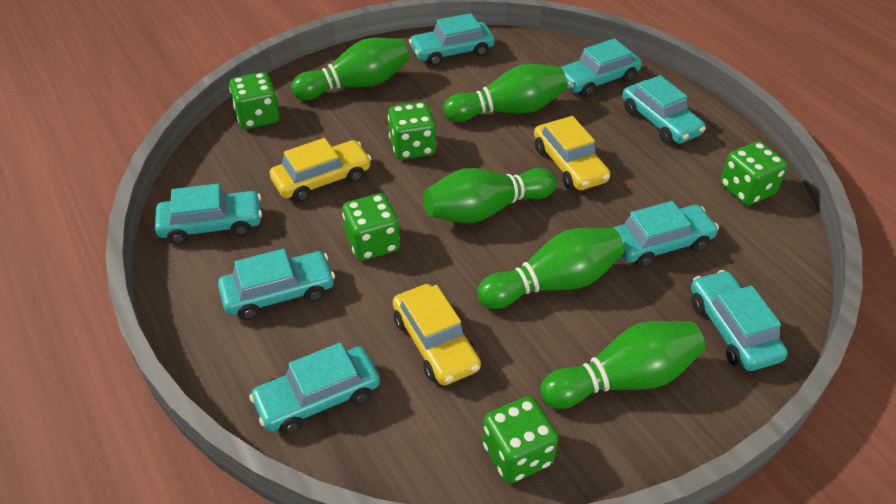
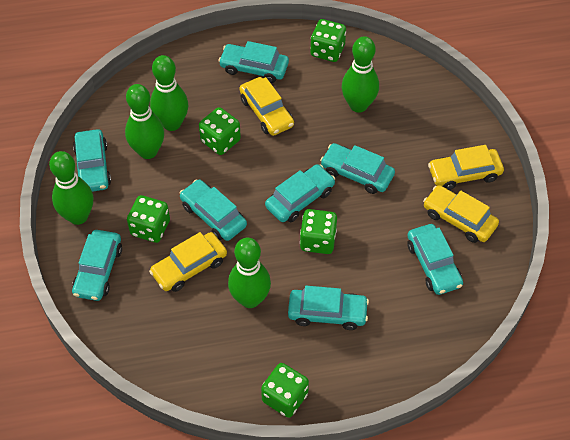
yellow car: 3 -> 4

